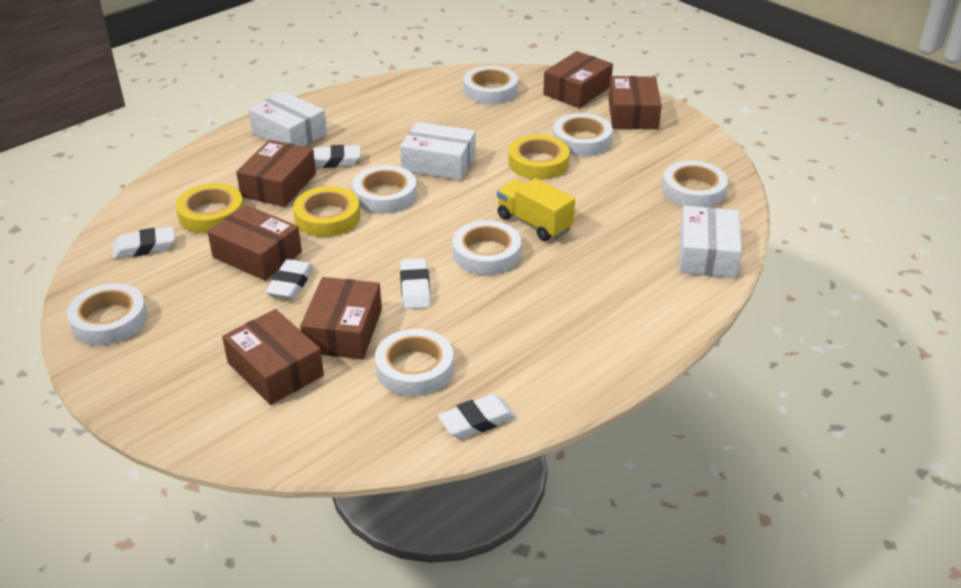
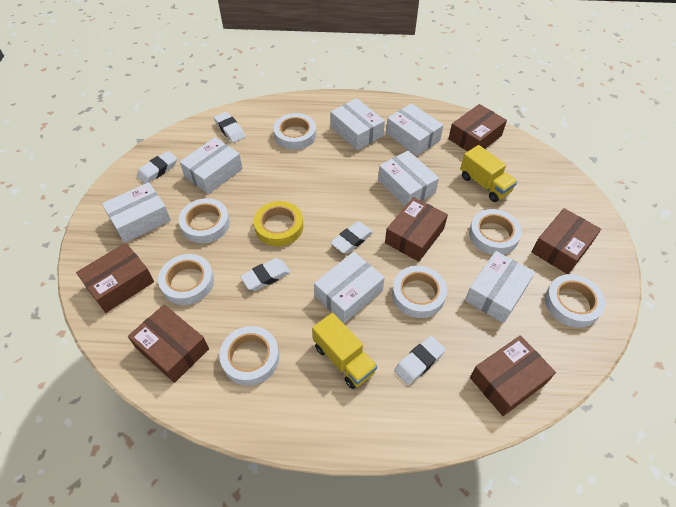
white box: 3 -> 7
yellow tape: 3 -> 1
yellow truck: 1 -> 2

